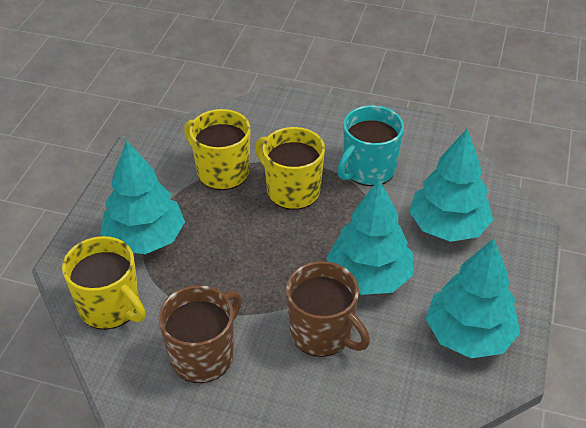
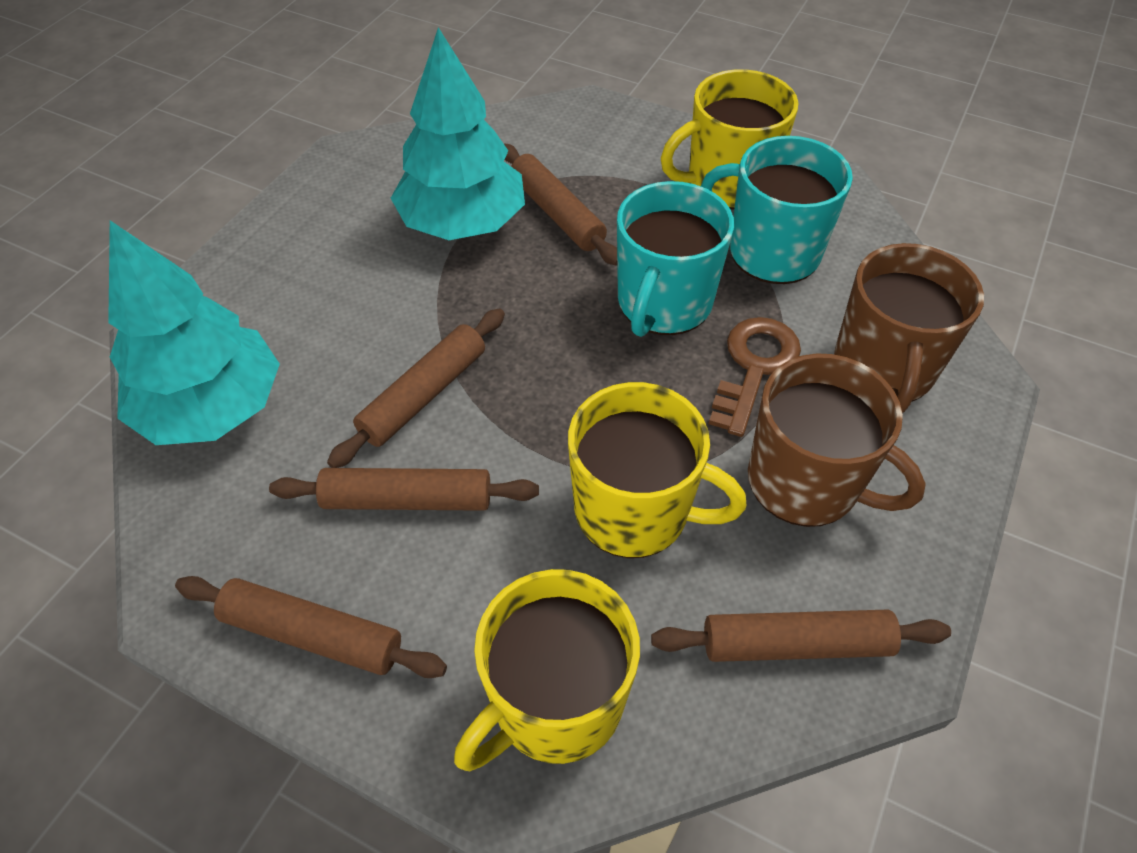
brown key: 0 -> 1
brown rolling pin: 0 -> 5
turquoise mug: 1 -> 2
turquoise tree: 4 -> 2

